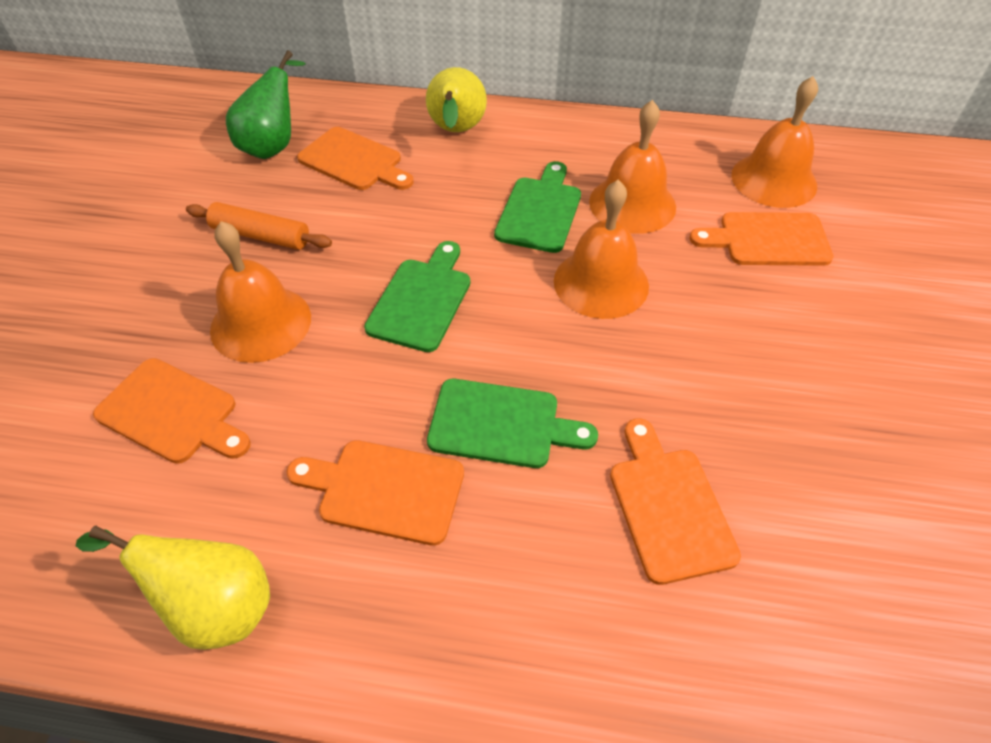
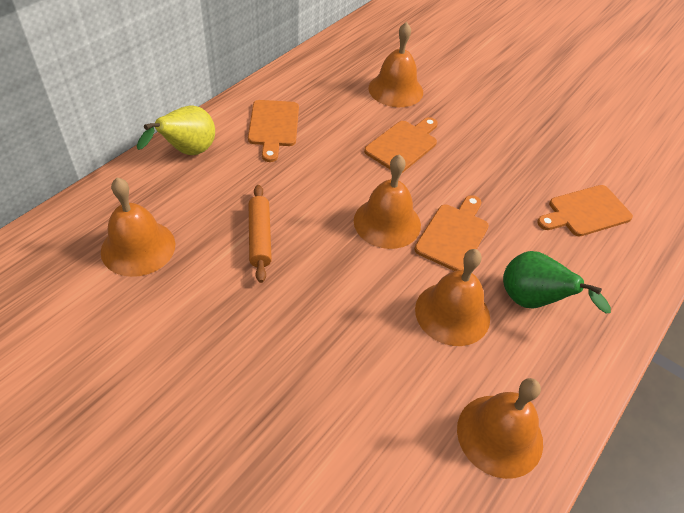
green cutting board: 3 -> 0
orange bell: 4 -> 5
orange cutting board: 5 -> 4
yellow pear: 2 -> 1

